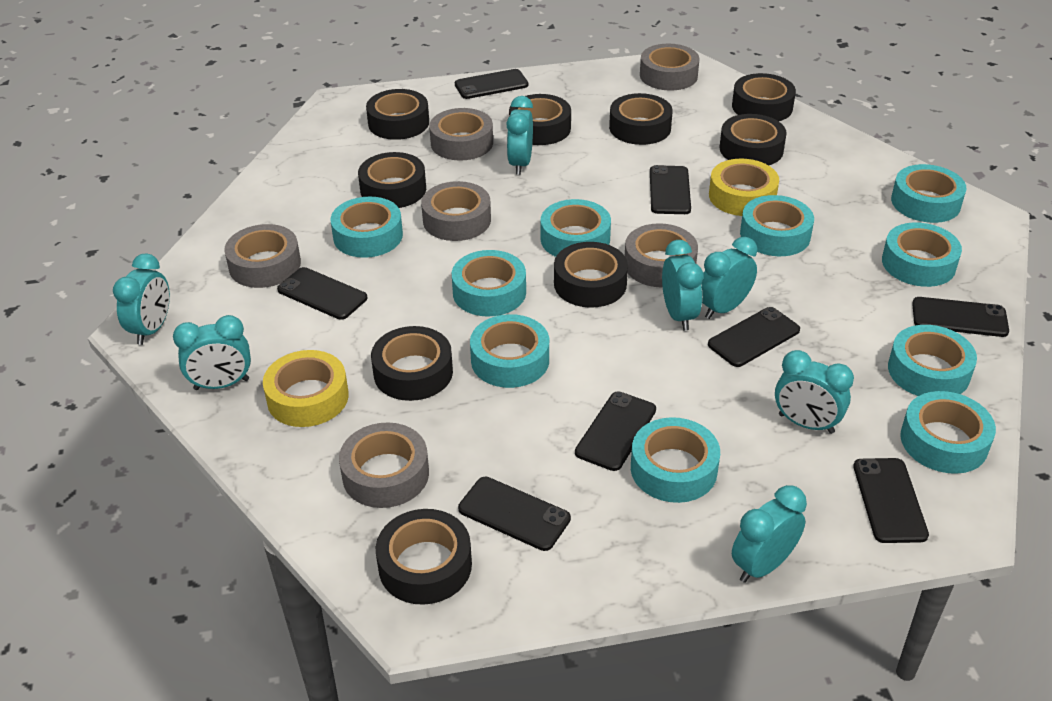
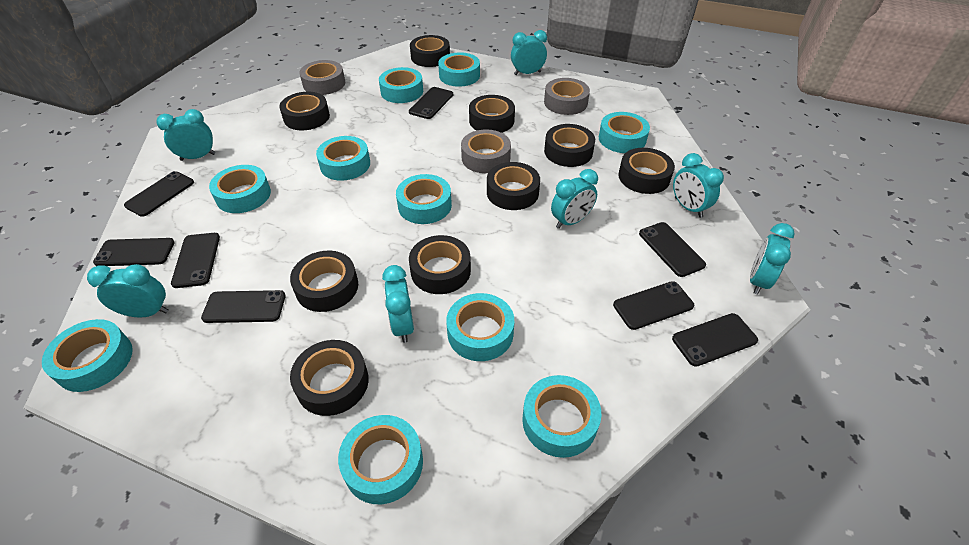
grey tape: 6 -> 3
yellow tape: 2 -> 0

